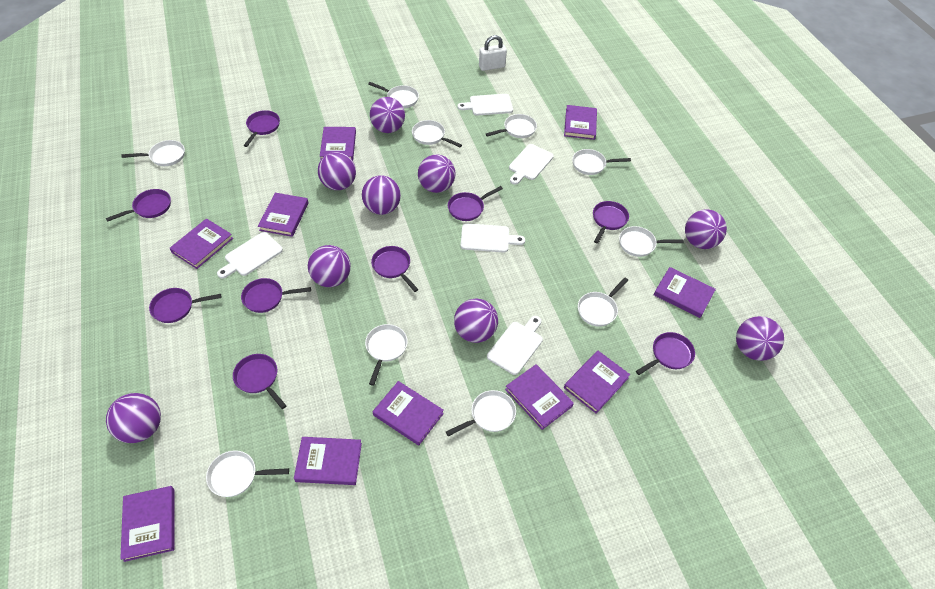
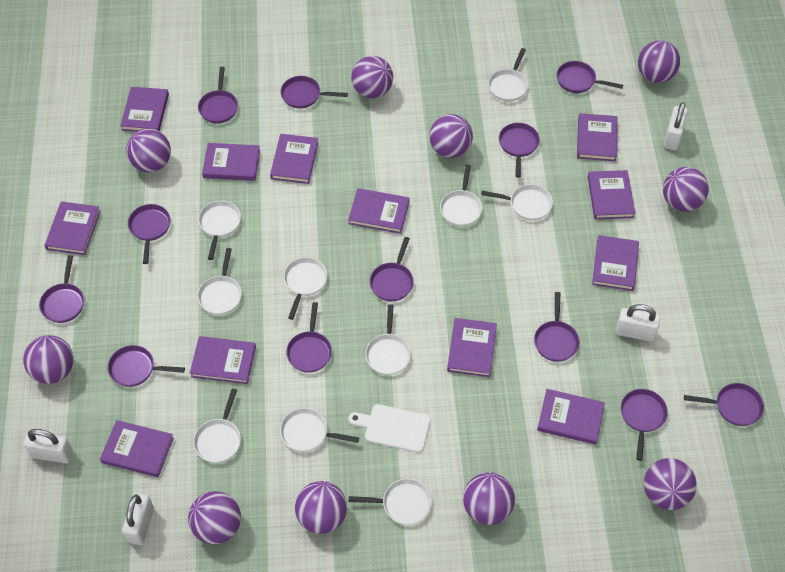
purple ball: 9 -> 10
purple book: 10 -> 12
purple pan: 9 -> 12
white cutting board: 5 -> 1
white padlock: 1 -> 4

